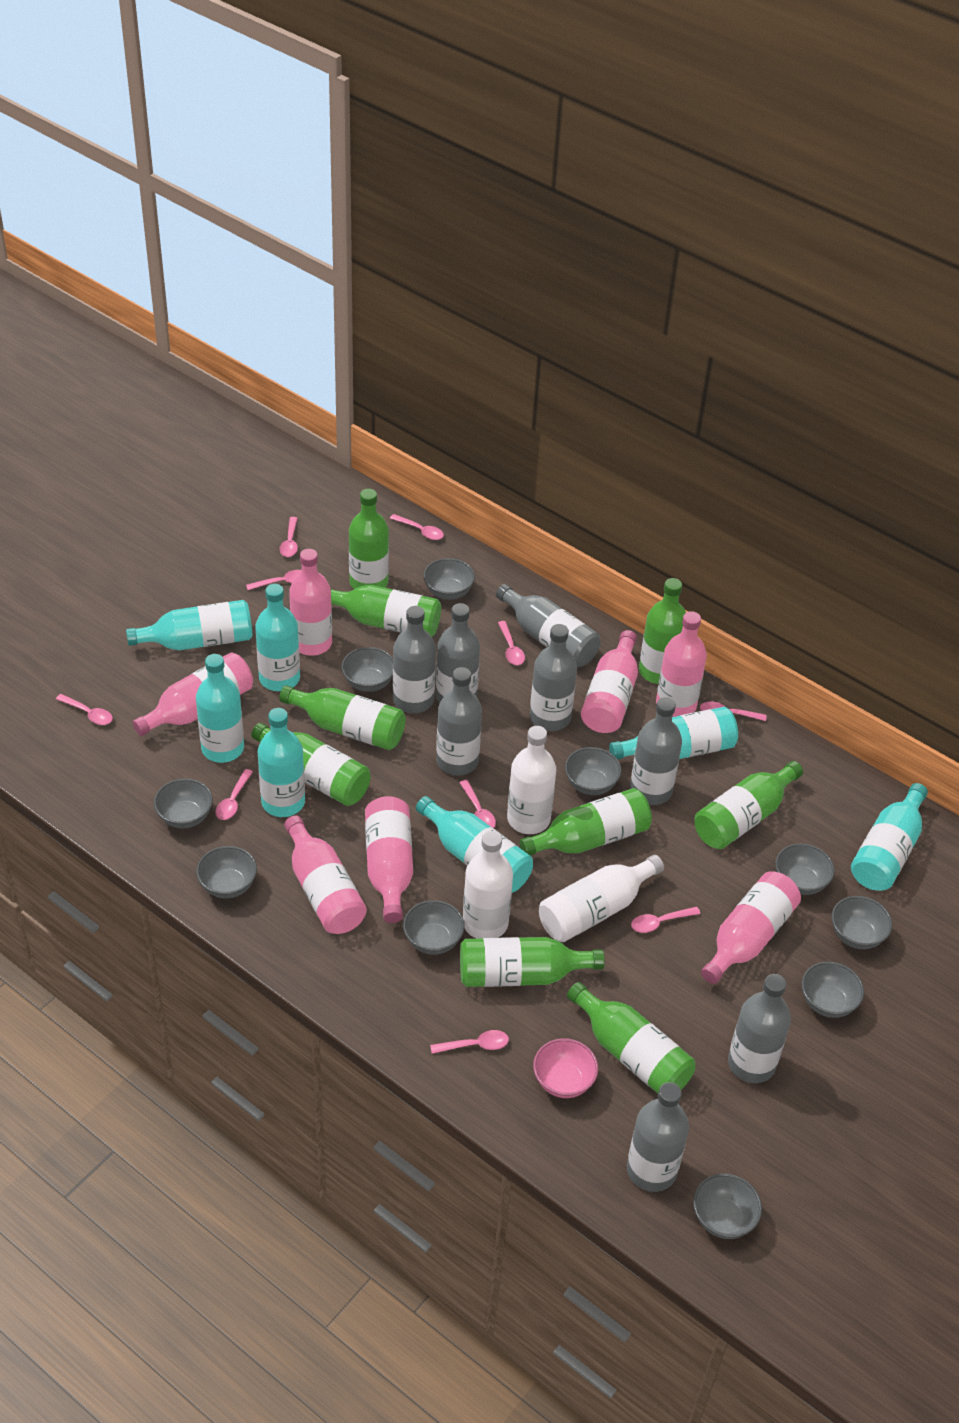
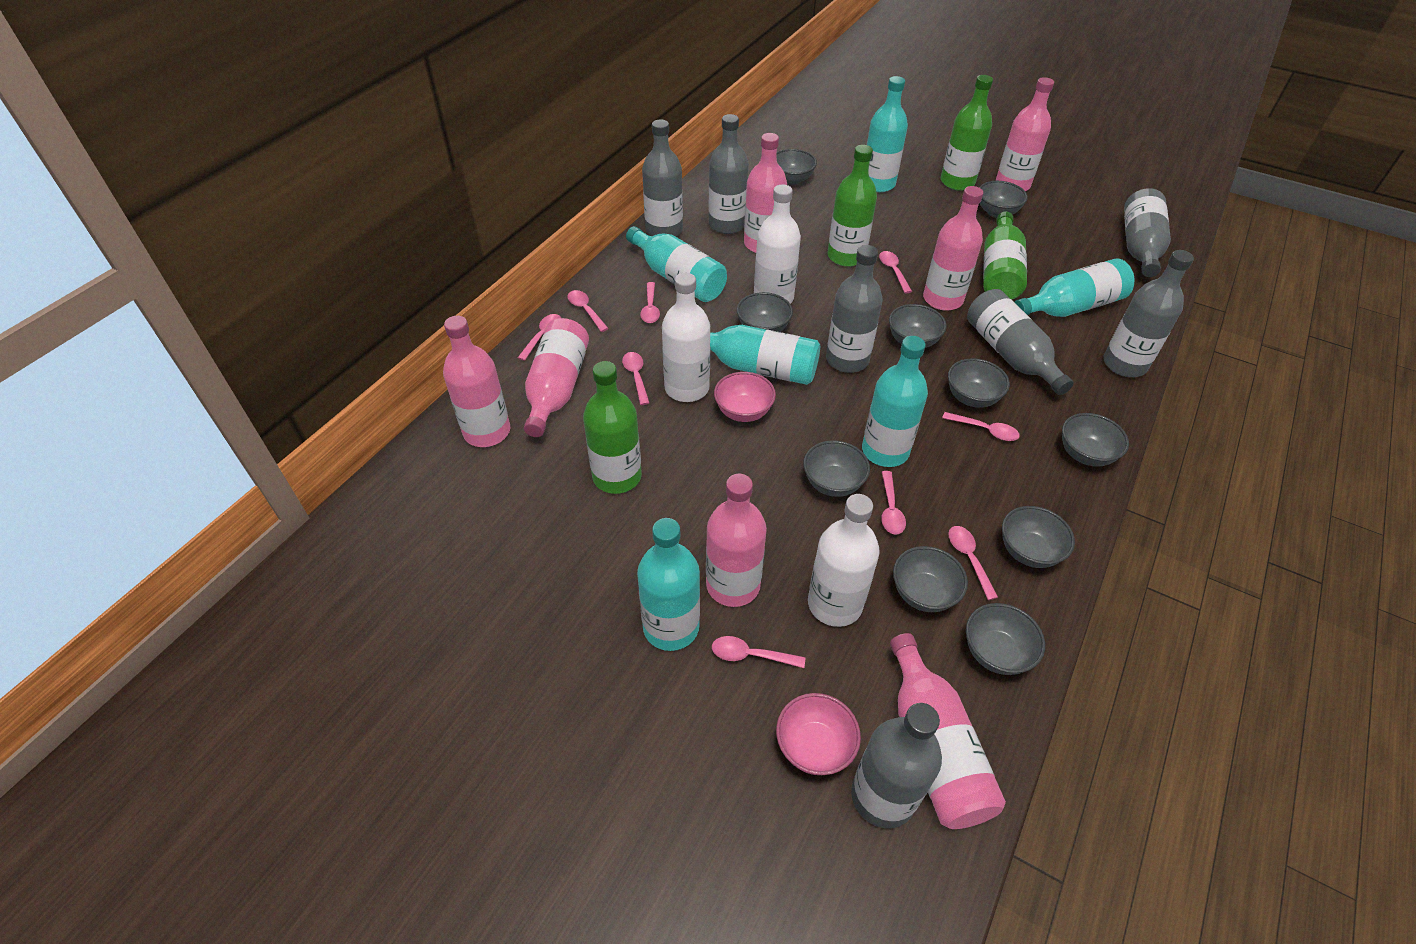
green bottle: 9 -> 4
grey bottle: 8 -> 7
pink bowl: 1 -> 2
pink spoon: 10 -> 9
turquoise bottle: 7 -> 6

